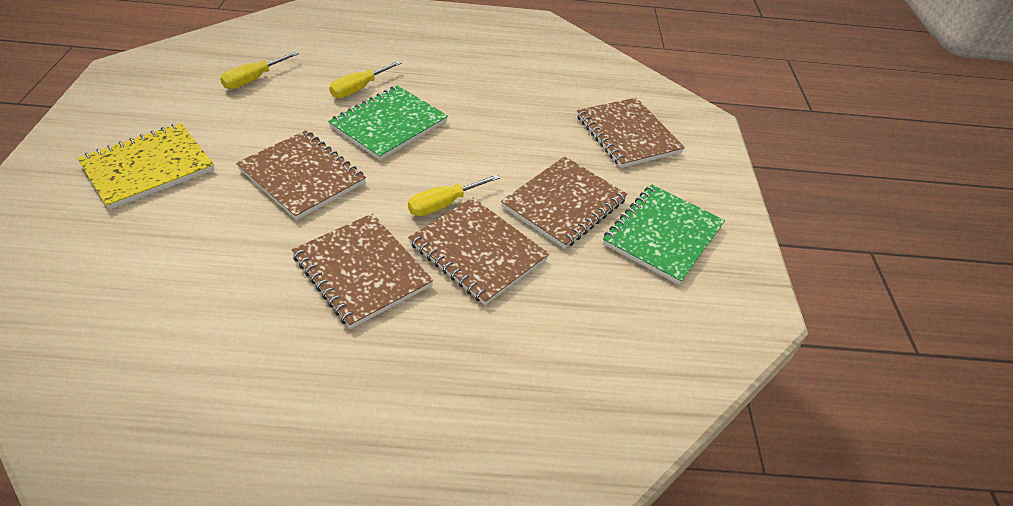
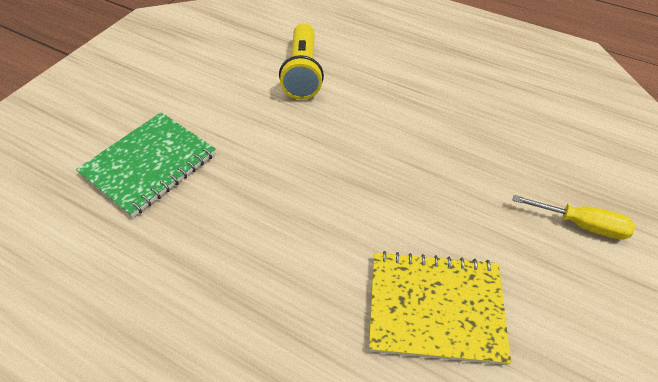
brown notebook: 5 -> 0
green notebook: 2 -> 1
yellow flashlight: 0 -> 1
yellow screwdriver: 3 -> 1

